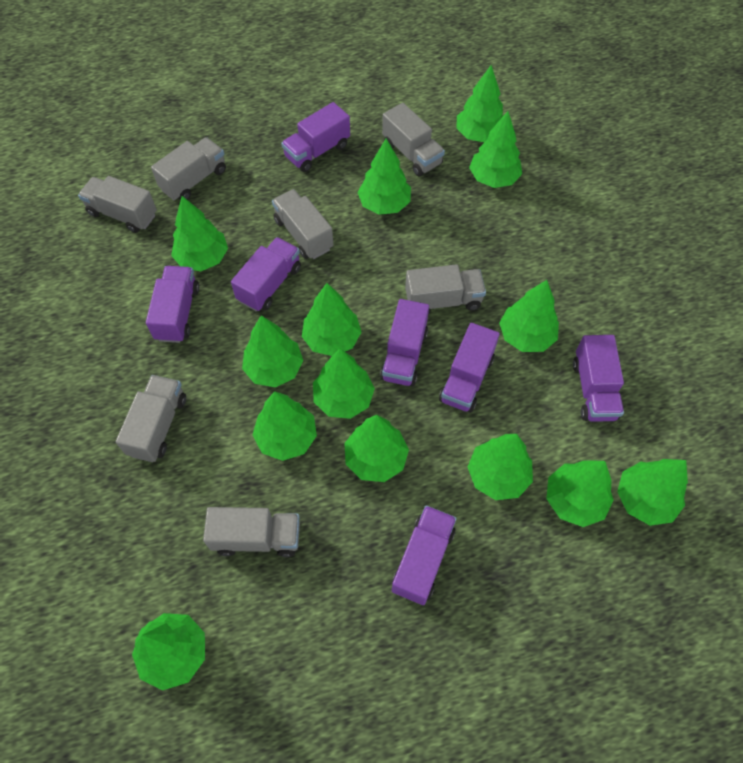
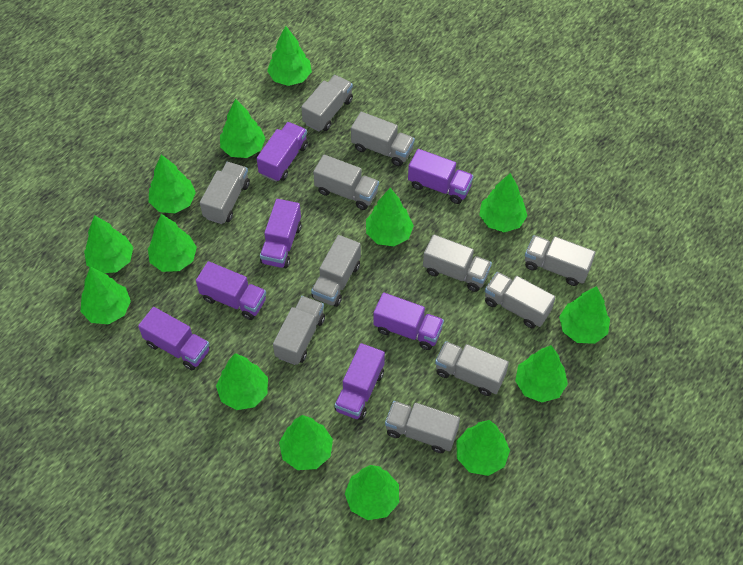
grey truck: 7 -> 11

